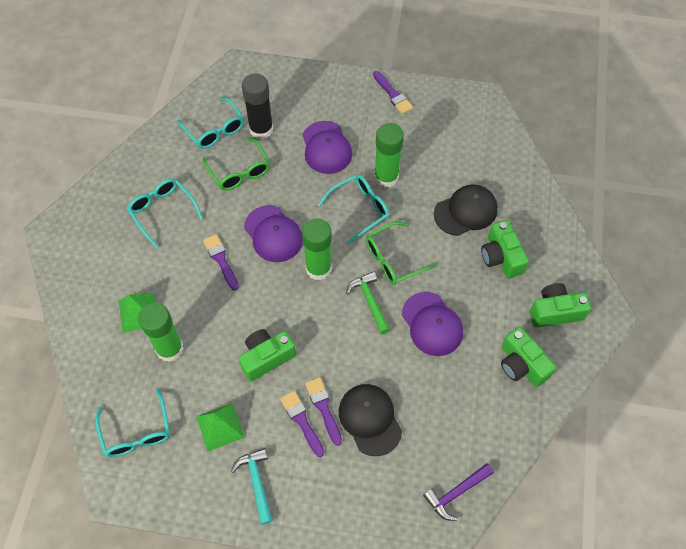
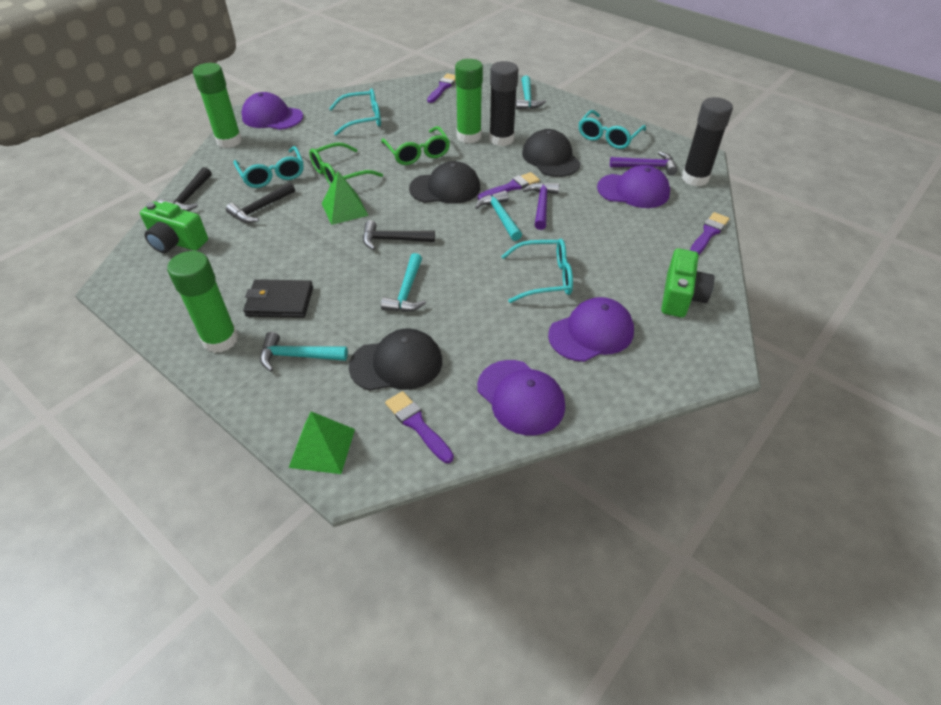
black cap: 2 -> 3
black glue stick: 1 -> 2
black hammer: 0 -> 3
black wallet: 0 -> 1
green camera: 4 -> 2
green hammer: 1 -> 0
purple cap: 3 -> 4
purple hammer: 1 -> 2
turquoise hammer: 1 -> 4

